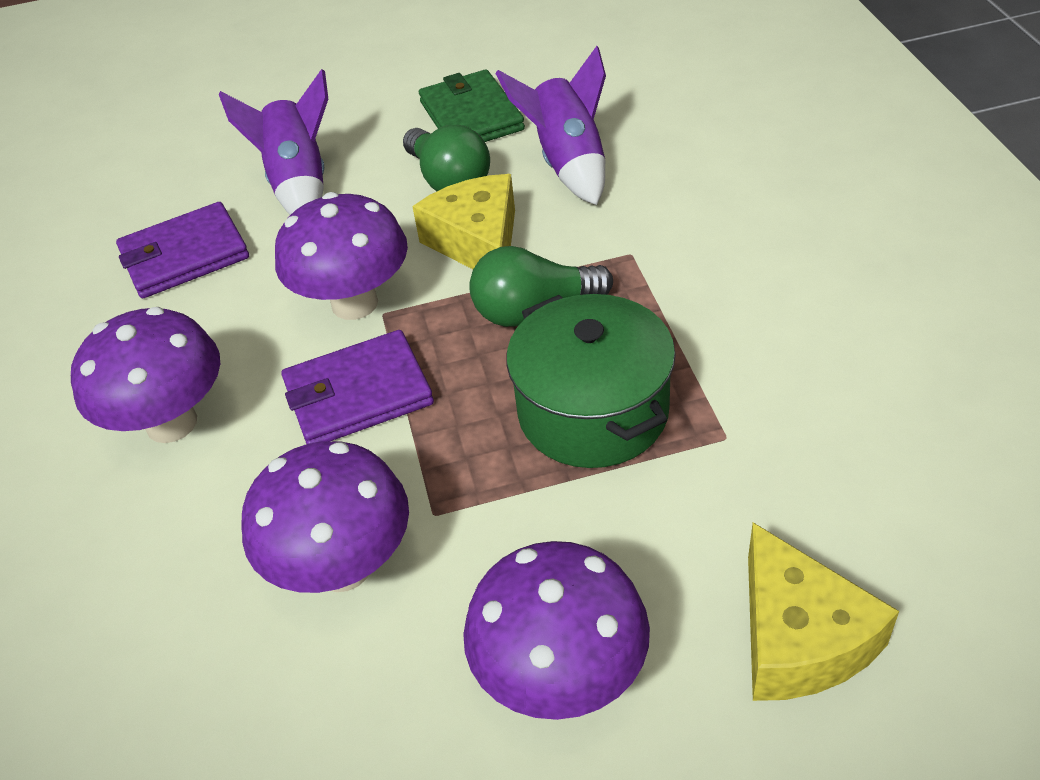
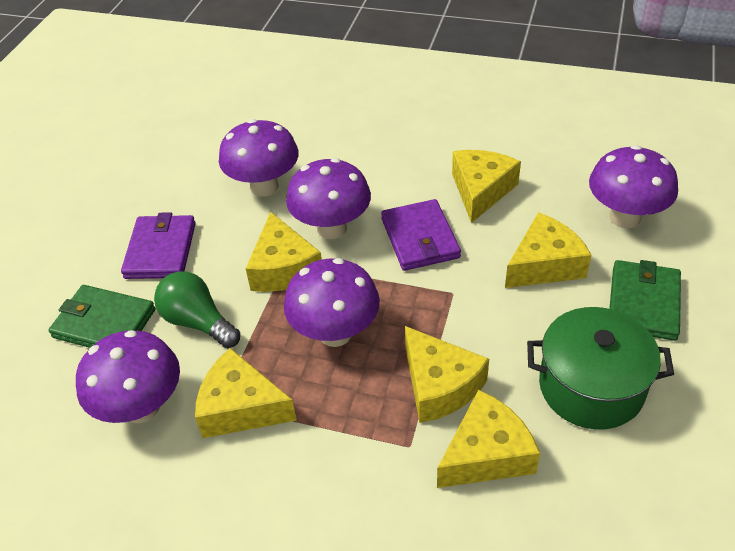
green light bulb: 2 -> 1
green wallet: 1 -> 2
purple mushroom: 4 -> 5
purple rocket: 2 -> 0
yellow cheese: 2 -> 6

